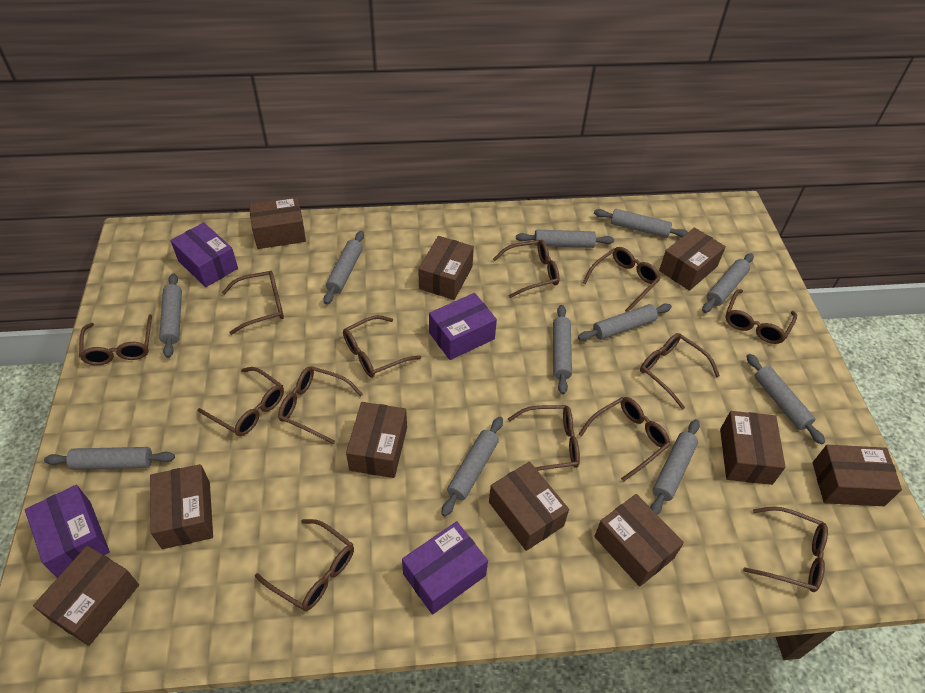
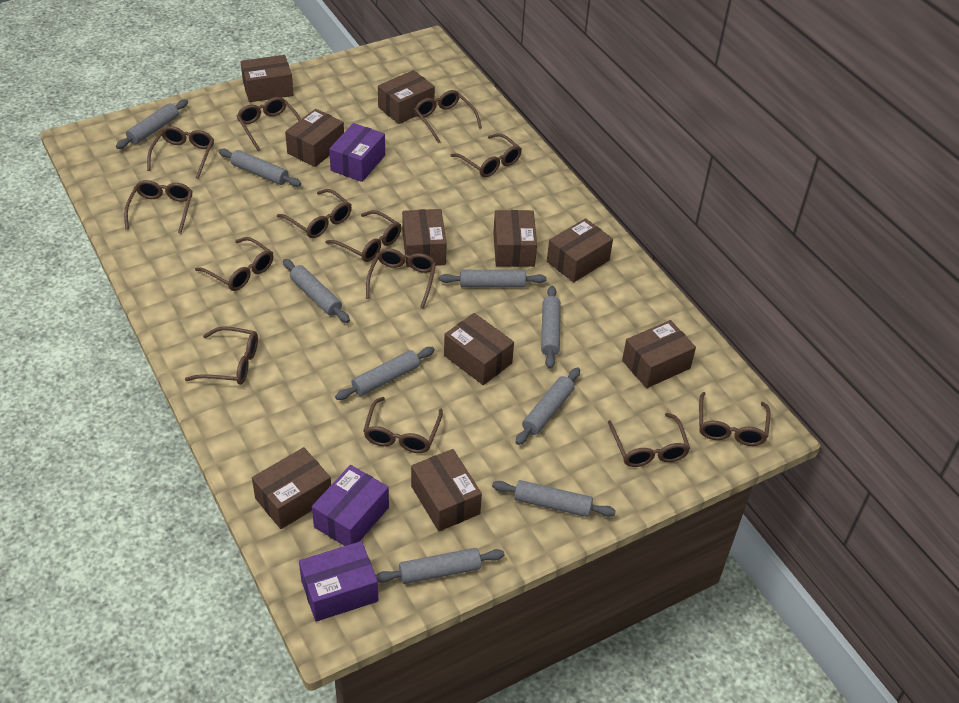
grey rolling pin: 11 -> 9
purple box: 4 -> 3

